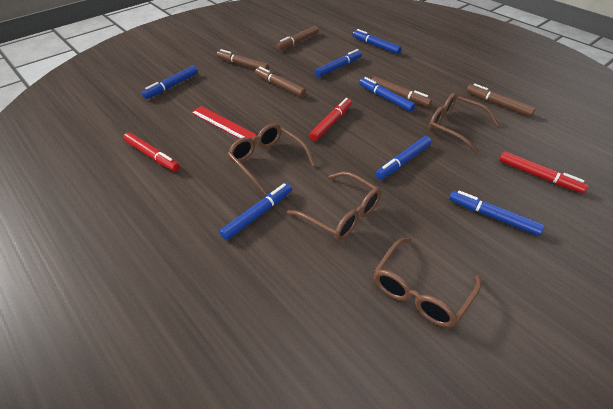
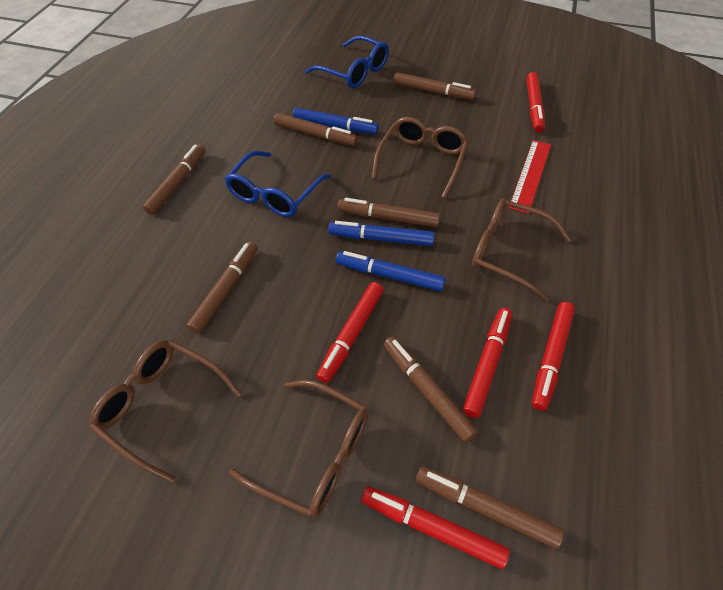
blue glasses: 0 -> 2
blue marker: 7 -> 3
brown marker: 5 -> 7
red marker: 3 -> 5

